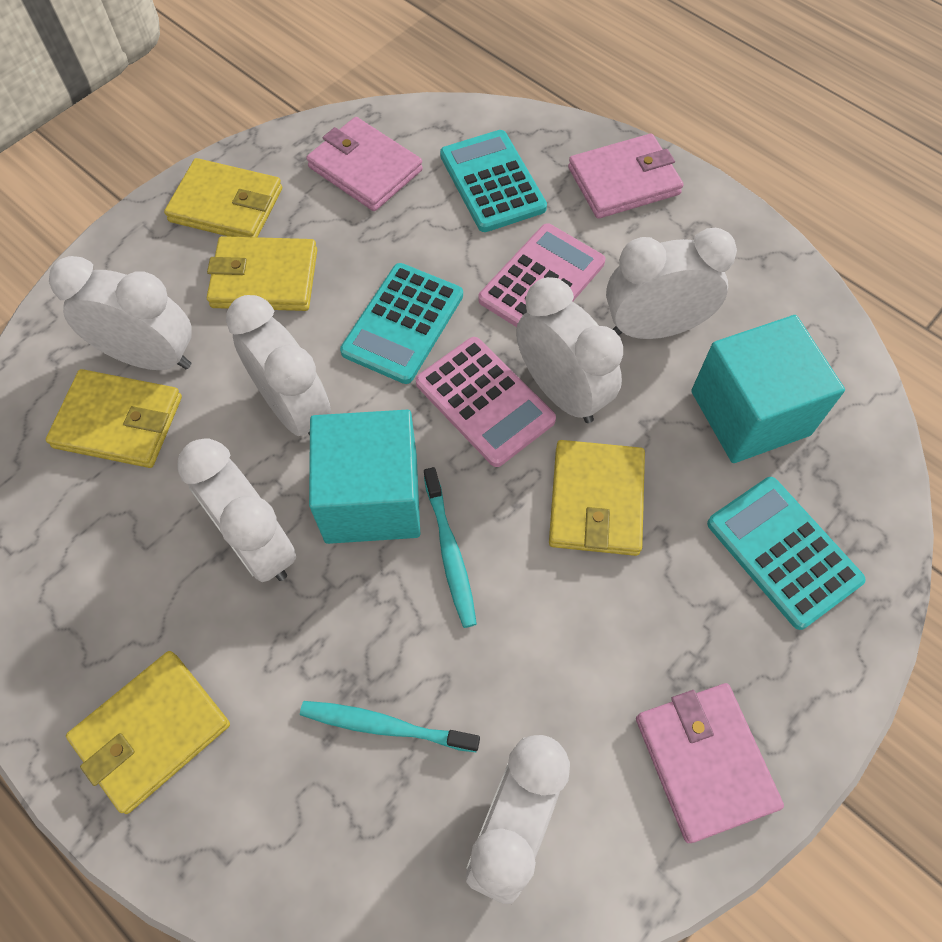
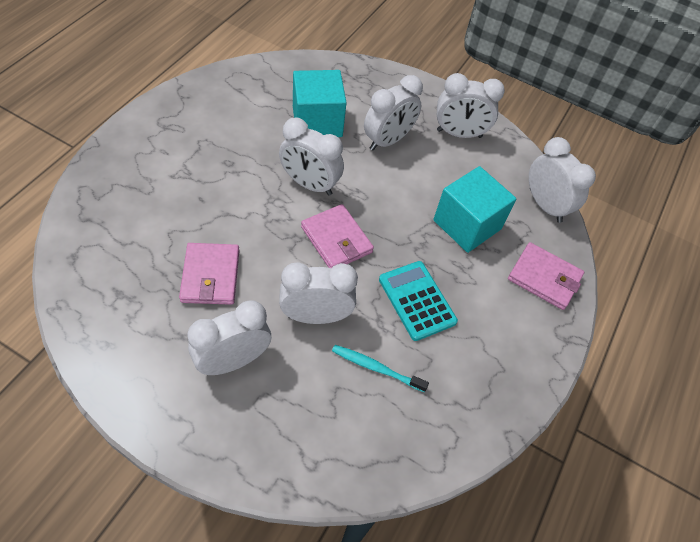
pink calculator: 2 -> 0
turquoise calculator: 3 -> 1
turquoise toothbrush: 2 -> 1
yellow wallet: 5 -> 0

